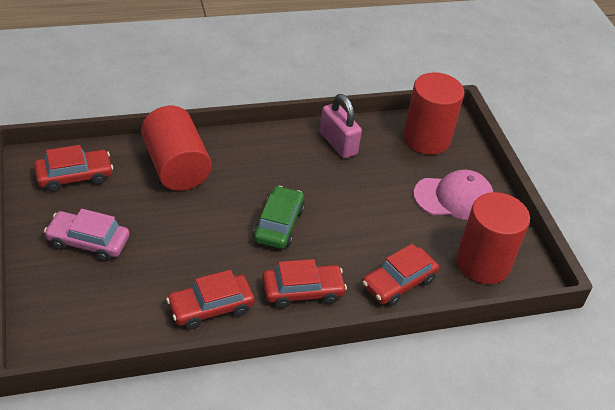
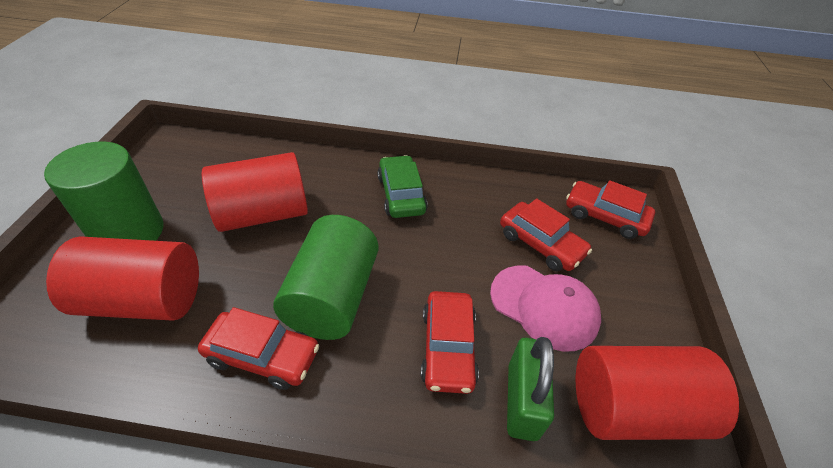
green cylinder: 0 -> 2
green padlock: 0 -> 1
pink car: 1 -> 0
pink padlock: 1 -> 0

